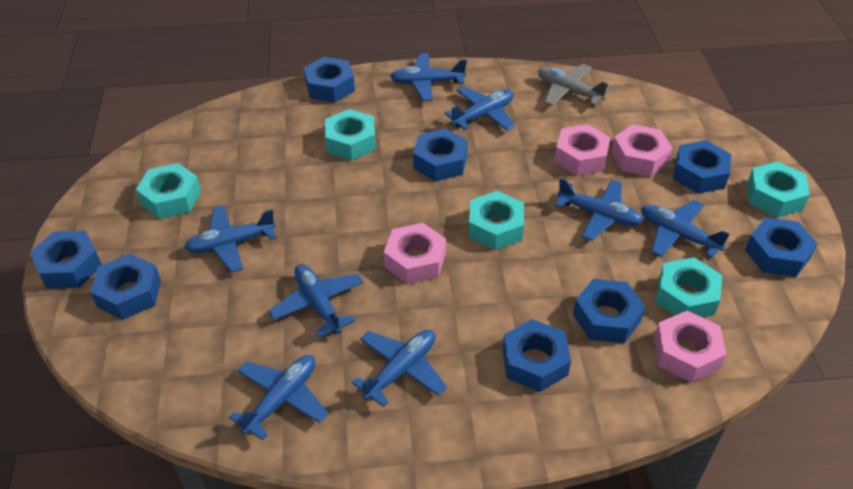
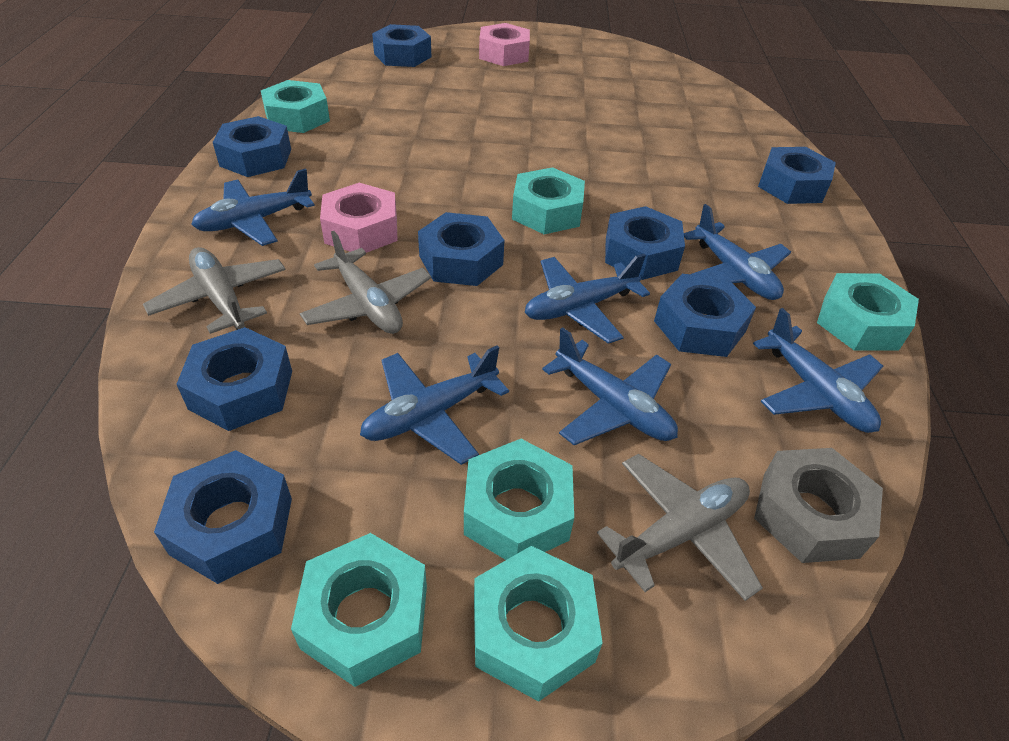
blue plane: 8 -> 6
grey nut: 0 -> 1
grey plane: 1 -> 3
pink nut: 4 -> 2
turquoise nut: 5 -> 6

